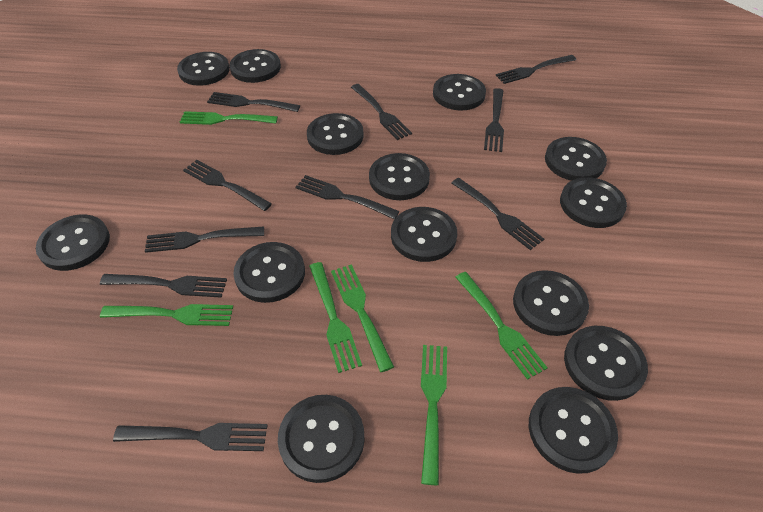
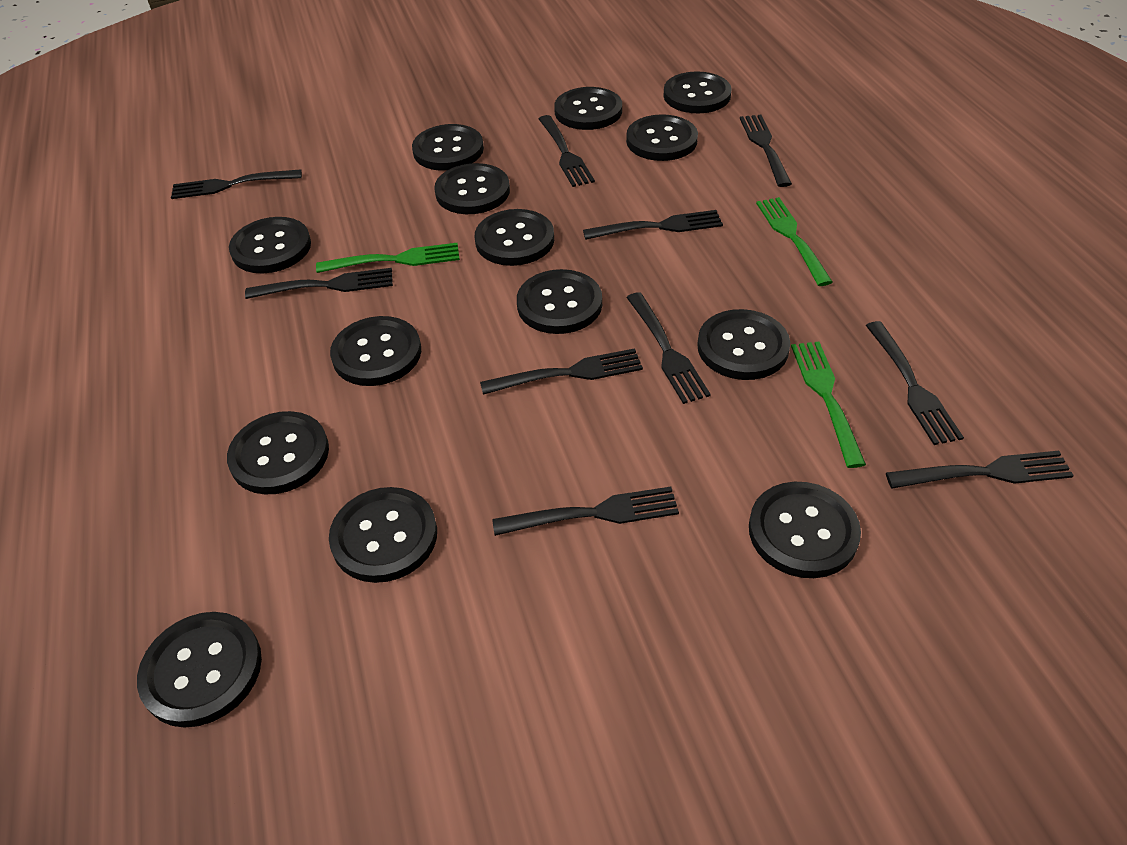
green fork: 6 -> 3

